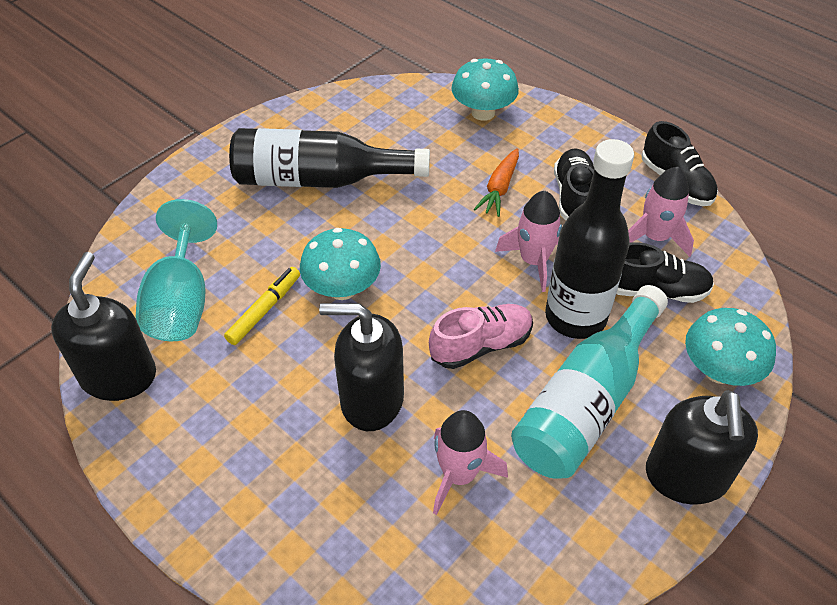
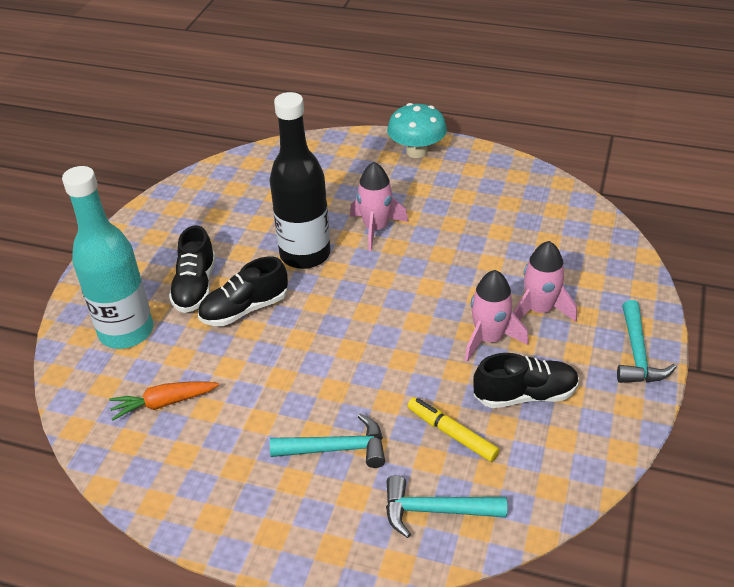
black bottle: 2 -> 1
black soap dispenser: 3 -> 0
pink shoe: 1 -> 0
turquoise goblet: 1 -> 0
turquoise hammer: 0 -> 3
turquoise mushroom: 3 -> 1

